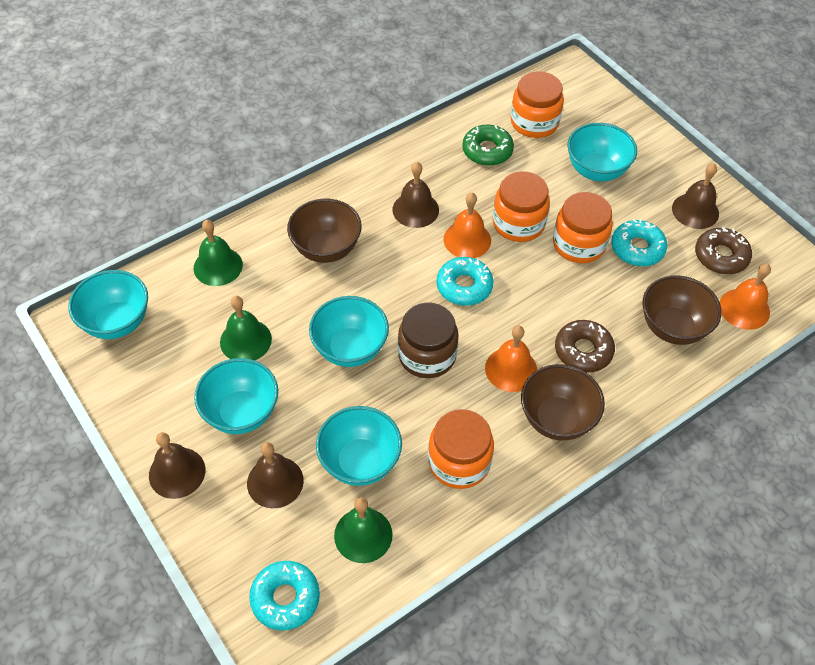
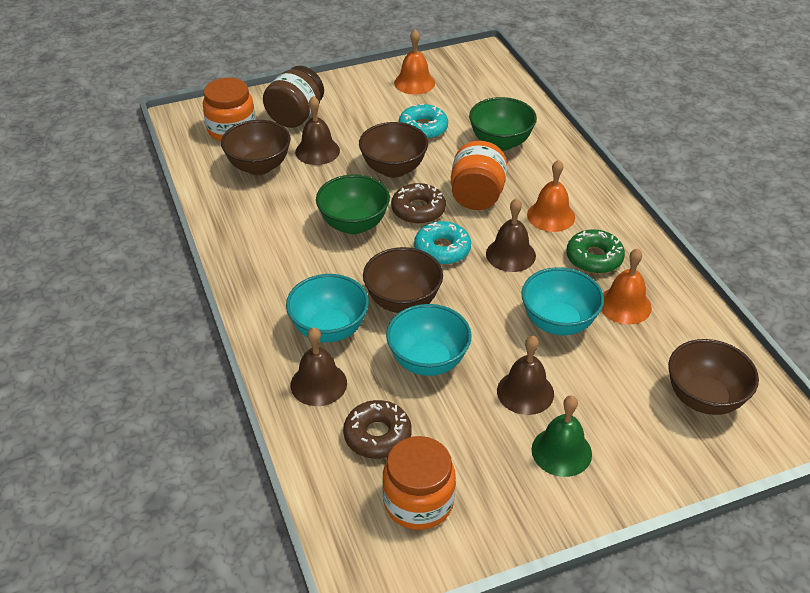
brown bowl: 3 -> 4
green bell: 3 -> 1
green bowl: 0 -> 2
orange jar: 4 -> 3
turquoise bowl: 5 -> 3
turquoise donut: 3 -> 2

